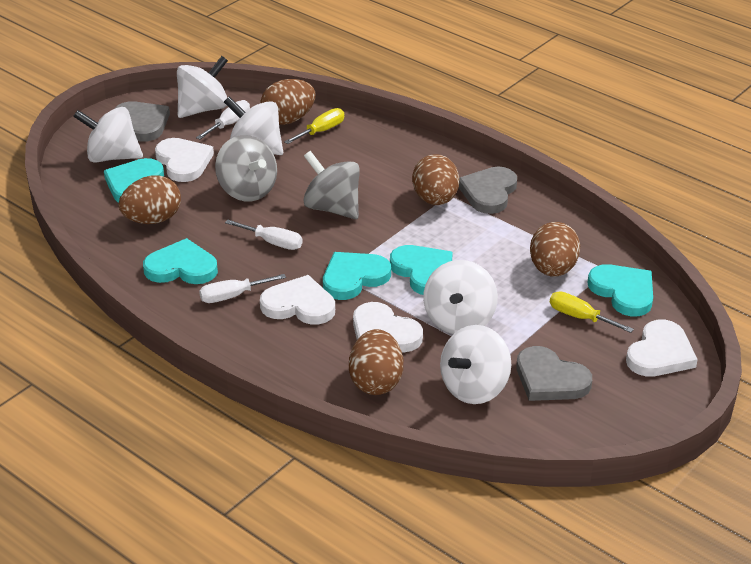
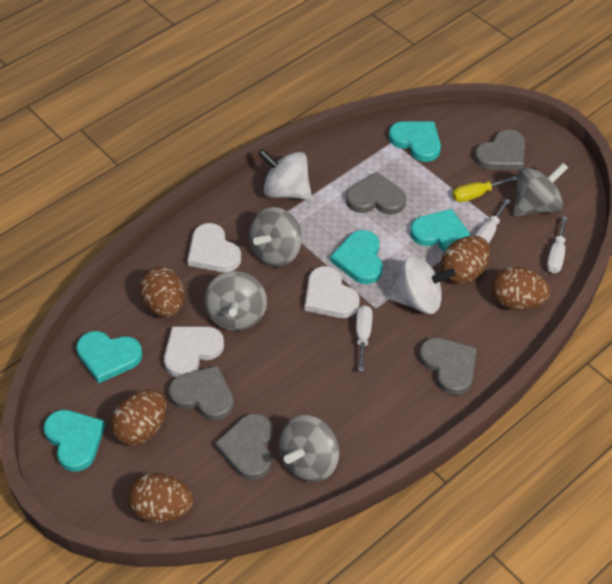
grey heart: 3 -> 5
grey spinning top: 2 -> 4
white heart: 4 -> 3
white spinning top: 5 -> 2
yellow screwdriver: 2 -> 1

